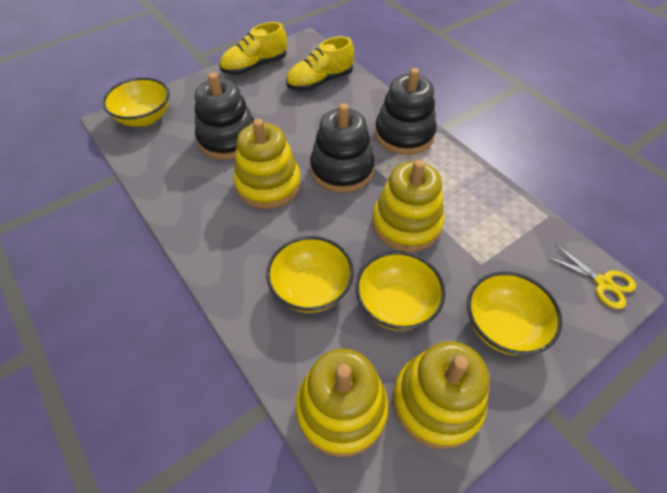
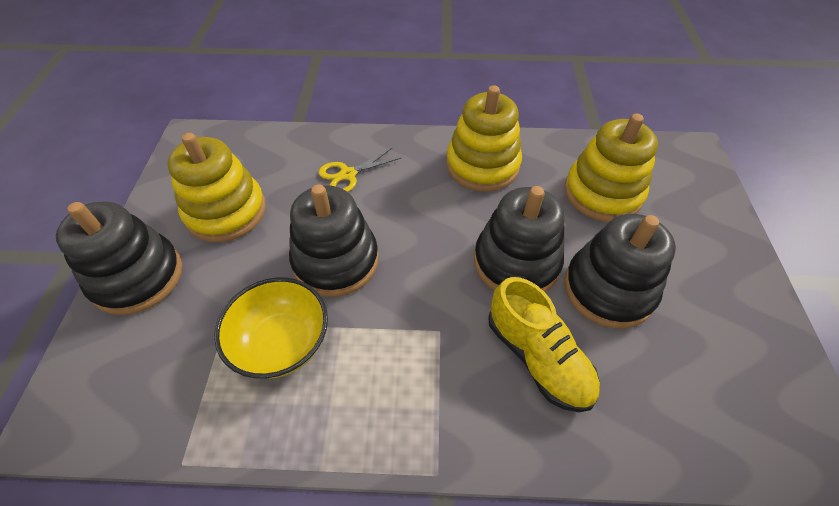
black stacking toy: 3 -> 4
yellow bowl: 4 -> 1
yellow shoe: 2 -> 1
yellow stacking toy: 4 -> 3

